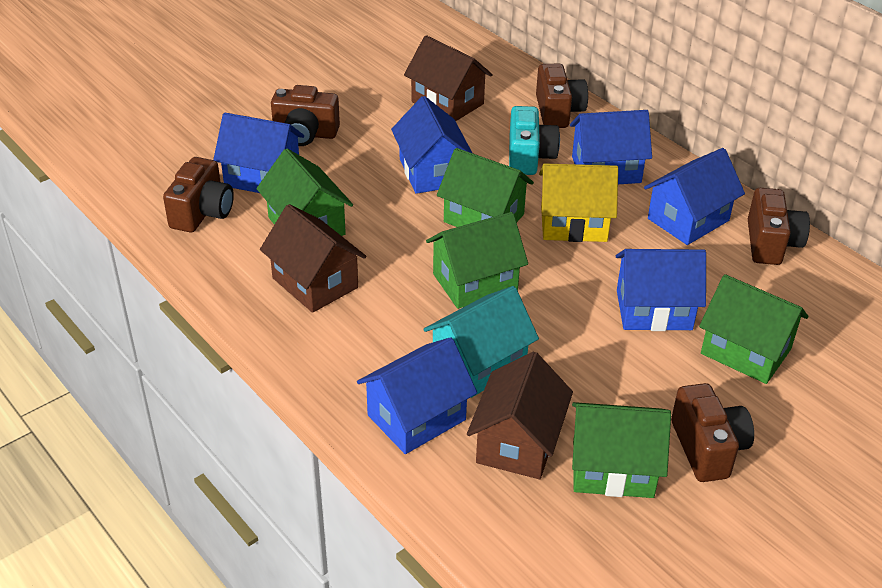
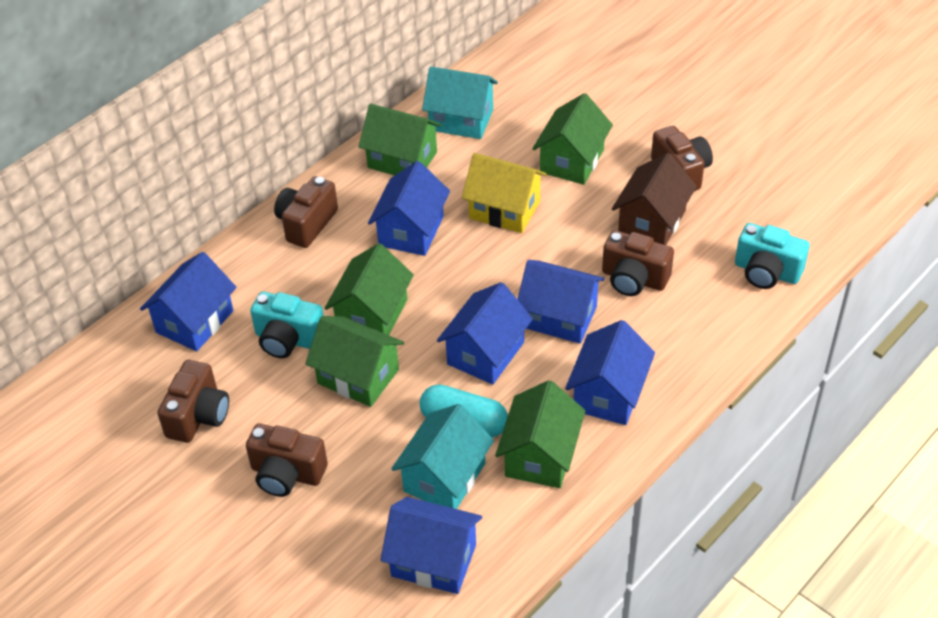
brown house: 3 -> 1
turquoise camera: 1 -> 2
turquoise capsule: 0 -> 1
turquoise house: 1 -> 2

